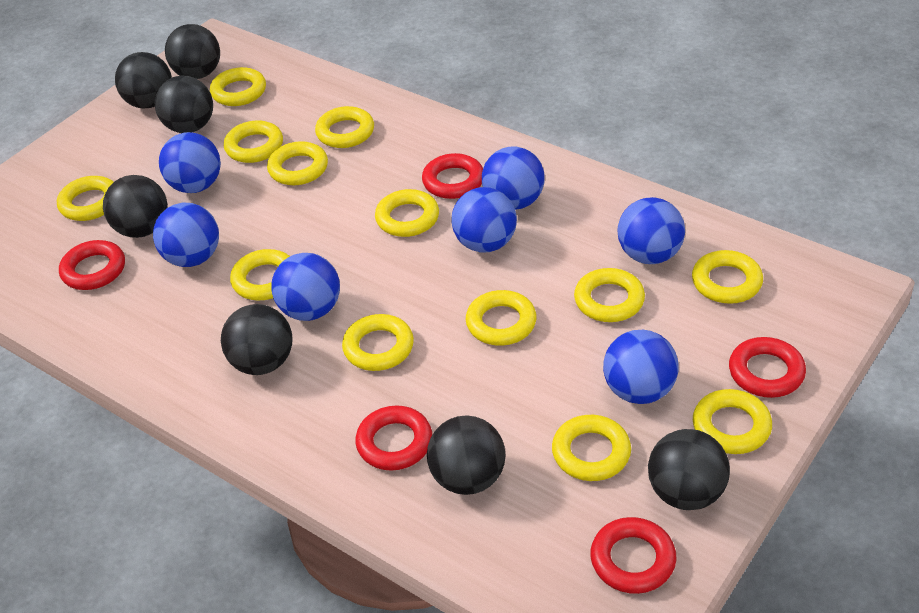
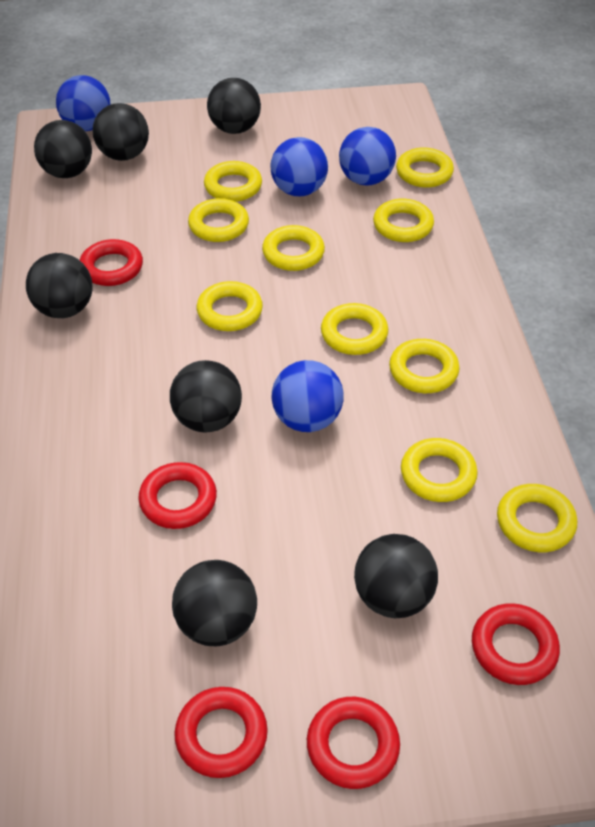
blue ball: 7 -> 4
yellow ring: 13 -> 10

